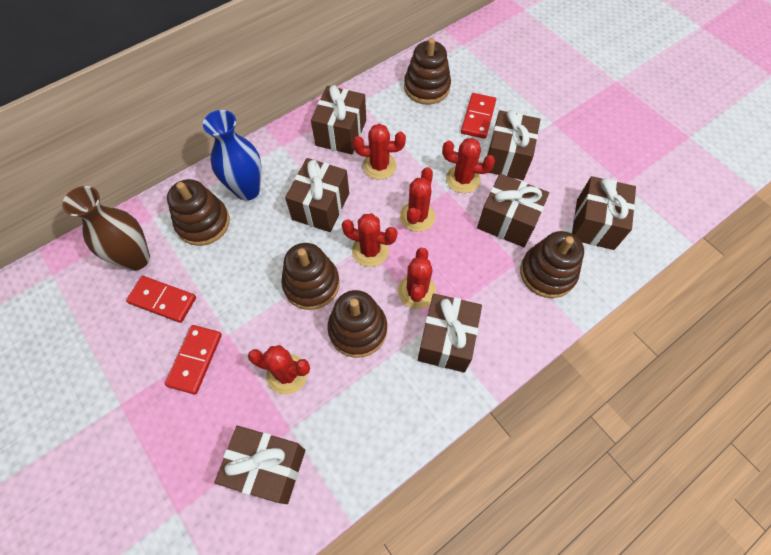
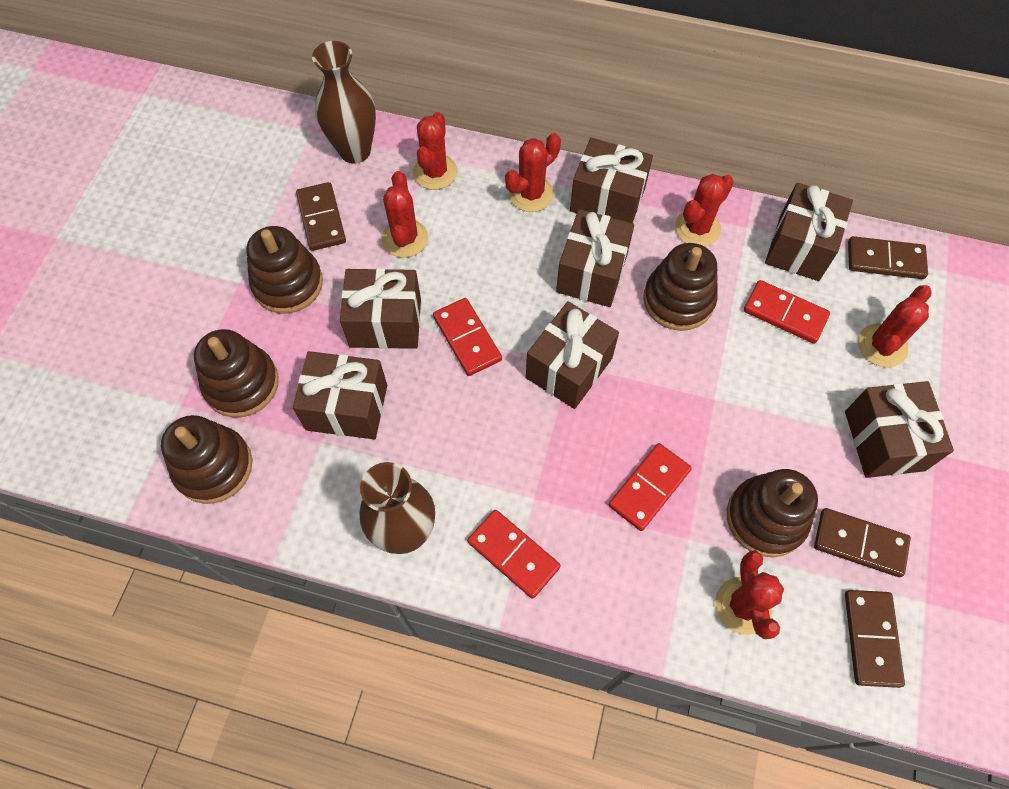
blue vase: 1 -> 0
brown domino: 0 -> 4
brown vase: 1 -> 2
red domino: 3 -> 4

